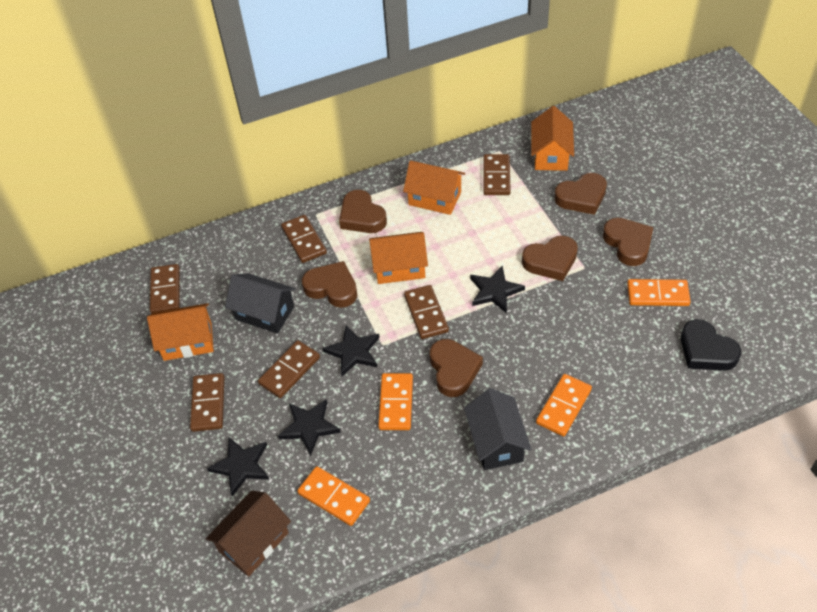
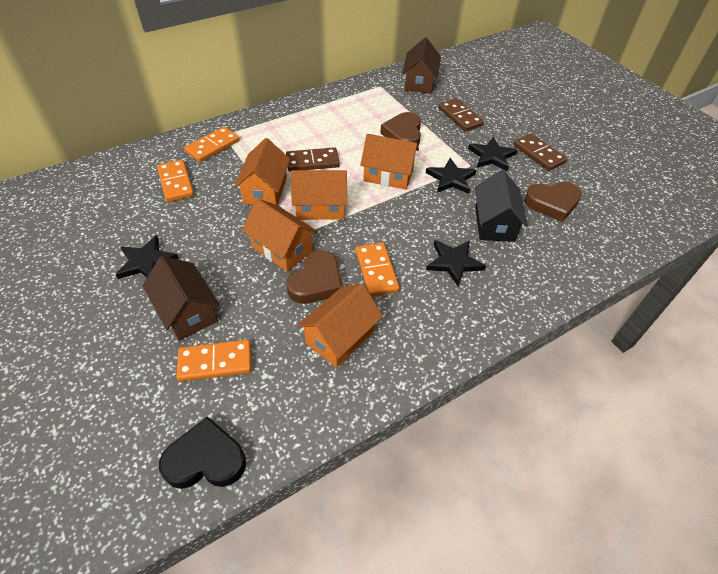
black house: 2 -> 1
brown domino: 6 -> 3
brown heart: 6 -> 3
brown house: 1 -> 2
orange house: 4 -> 5

